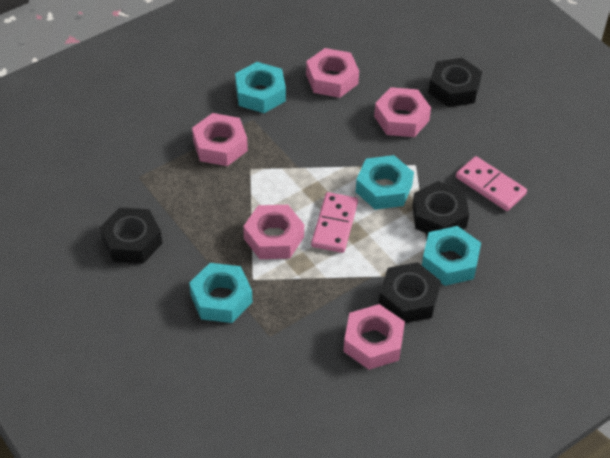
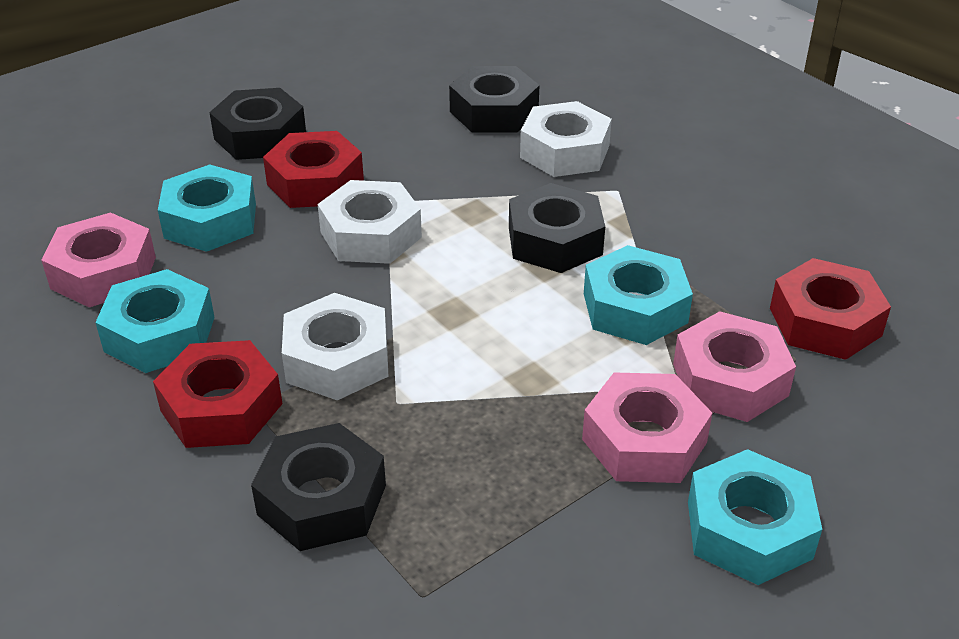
pink domino: 2 -> 0
pink nut: 5 -> 3
red nut: 0 -> 3
white nut: 0 -> 3

